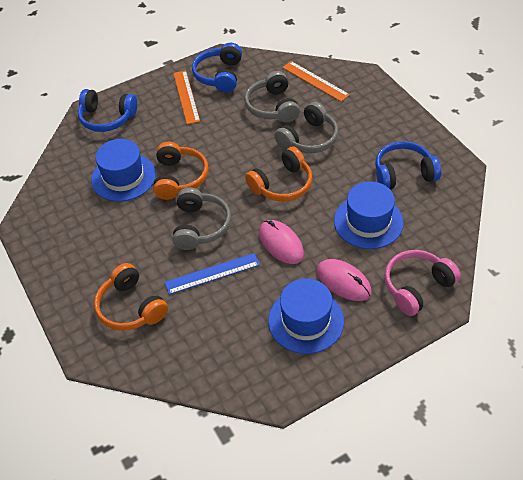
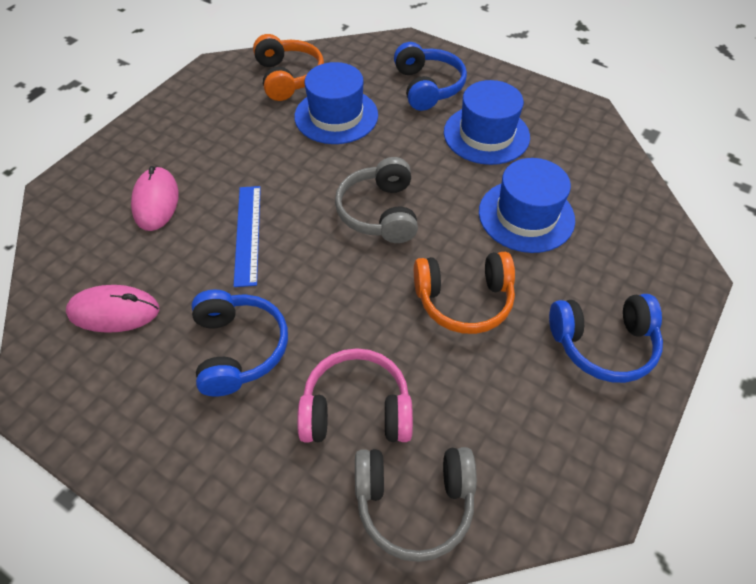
grey headphones: 3 -> 2
orange headphones: 3 -> 2
orange ruler: 2 -> 0

